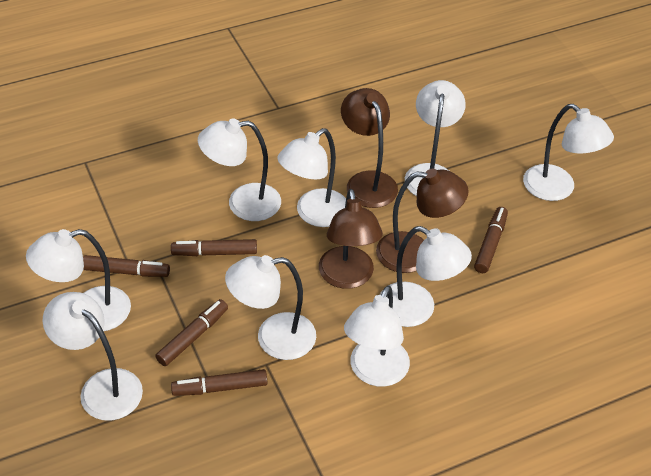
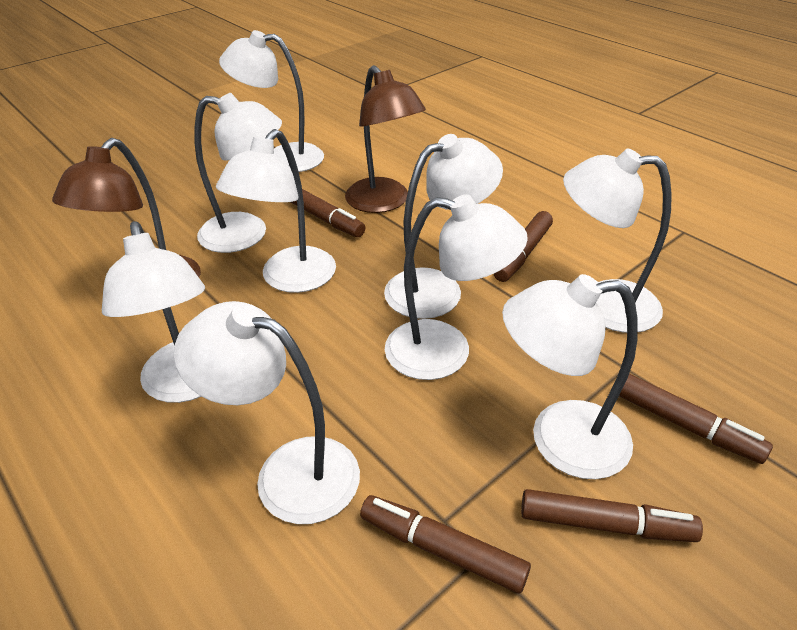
brown lamp: 3 -> 2

